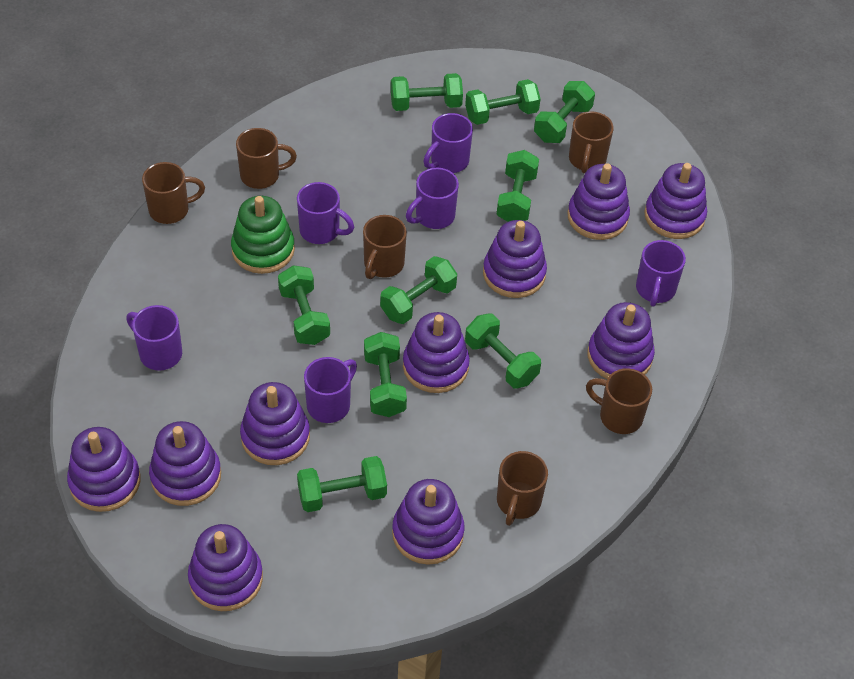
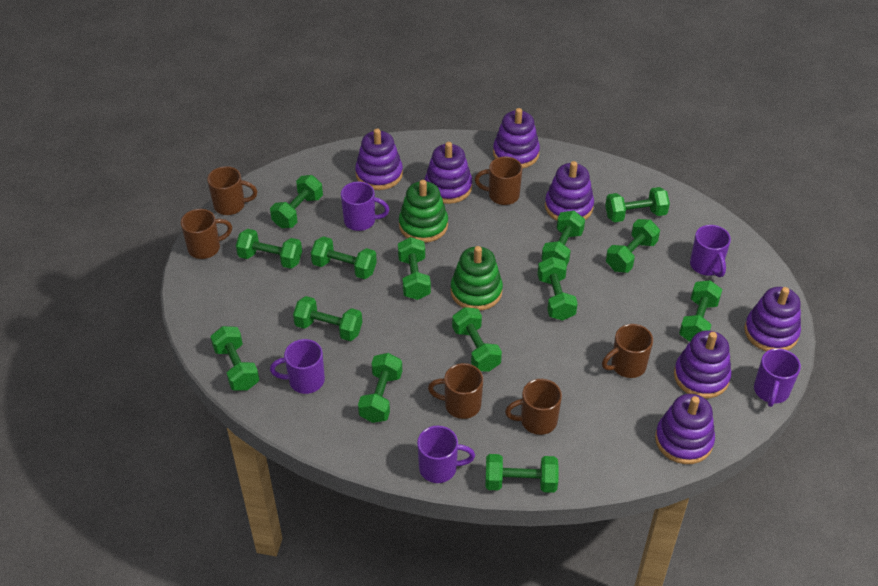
green dumbbell: 9 -> 14
green stacking toy: 1 -> 2
purple mug: 6 -> 5
purple stacking toy: 10 -> 7

